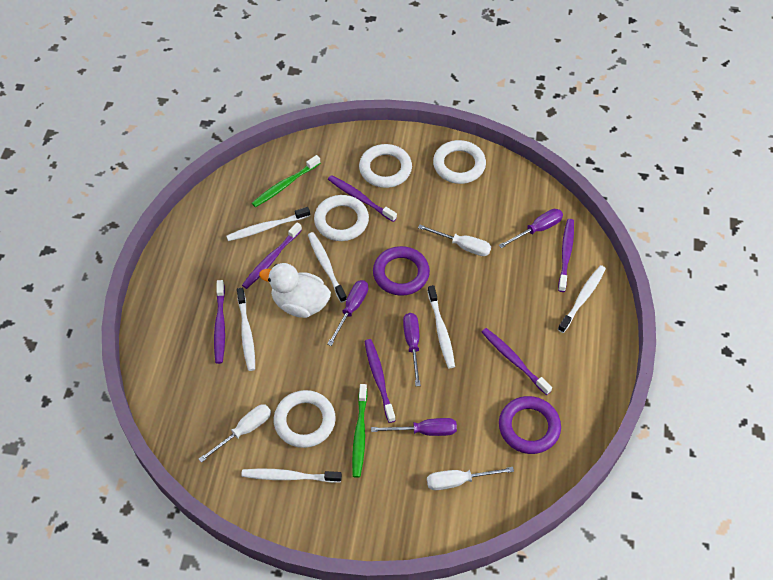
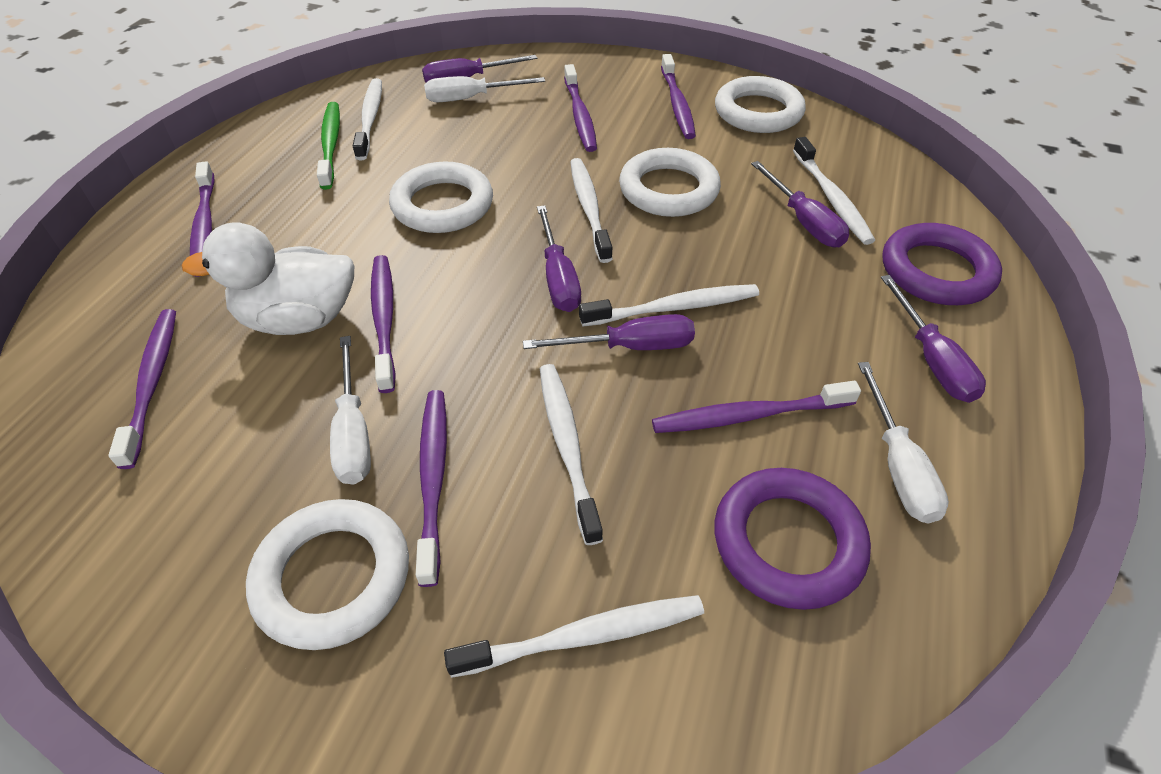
green toothbrush: 2 -> 1
purple screwdriver: 4 -> 5
purple toothbrush: 6 -> 7

